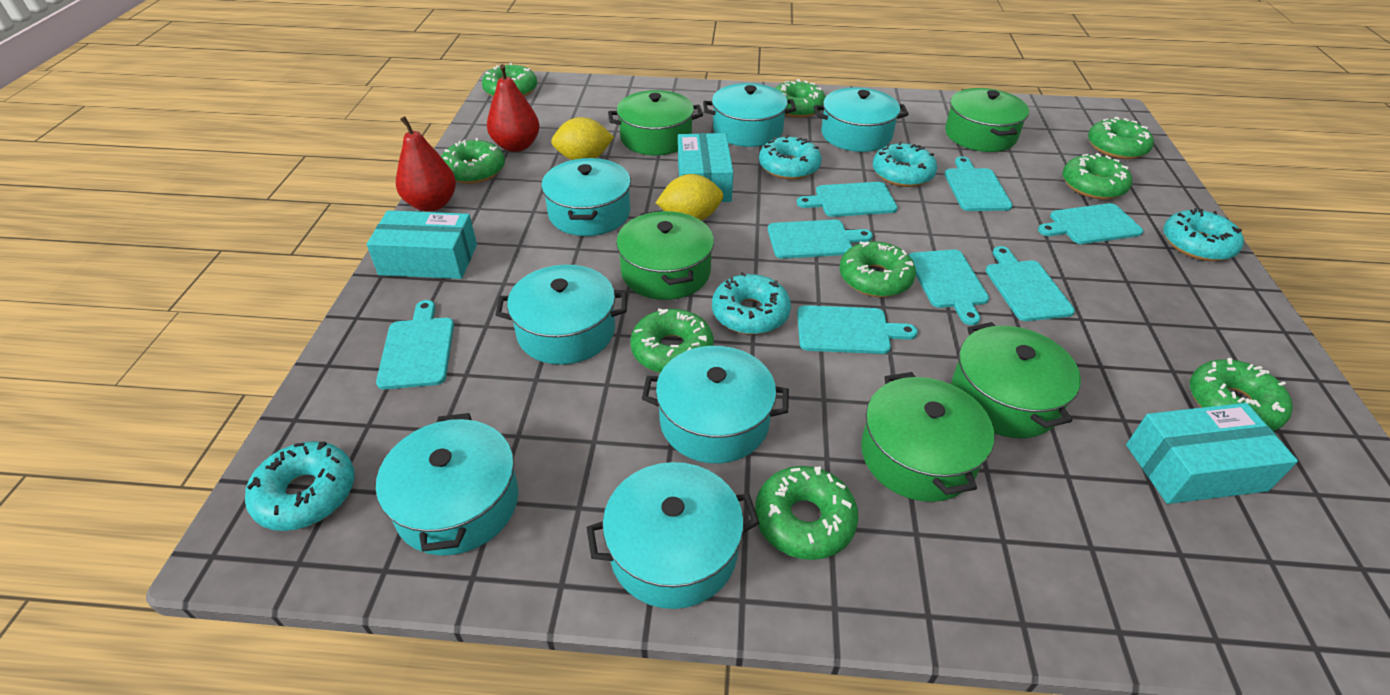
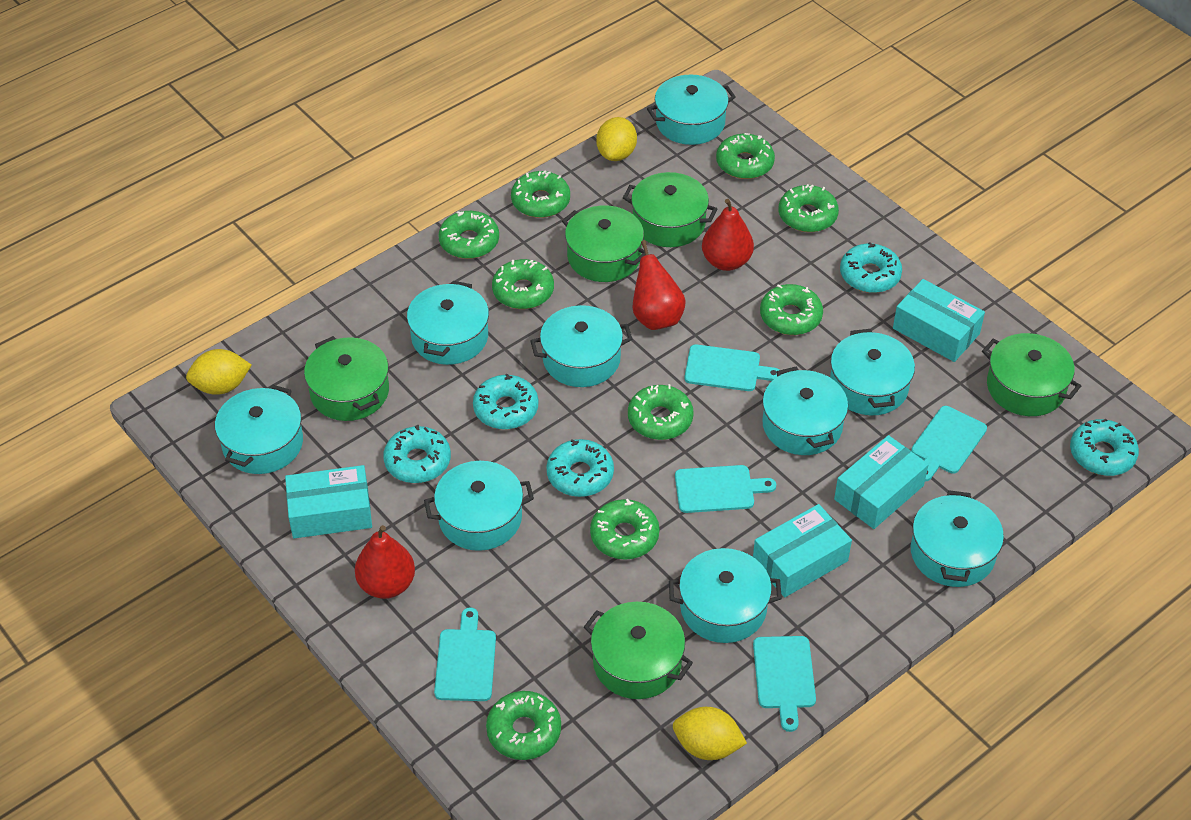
red pear: 2 -> 3
turquoise box: 3 -> 4
turquoise cutting board: 8 -> 5
turquoise pot: 7 -> 9
yellow lemon: 2 -> 3

